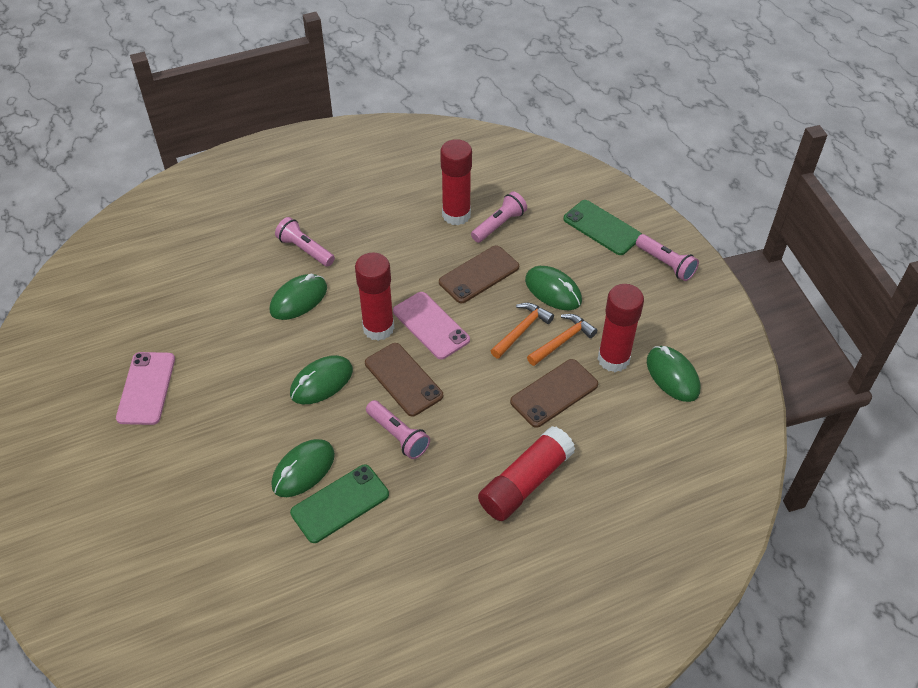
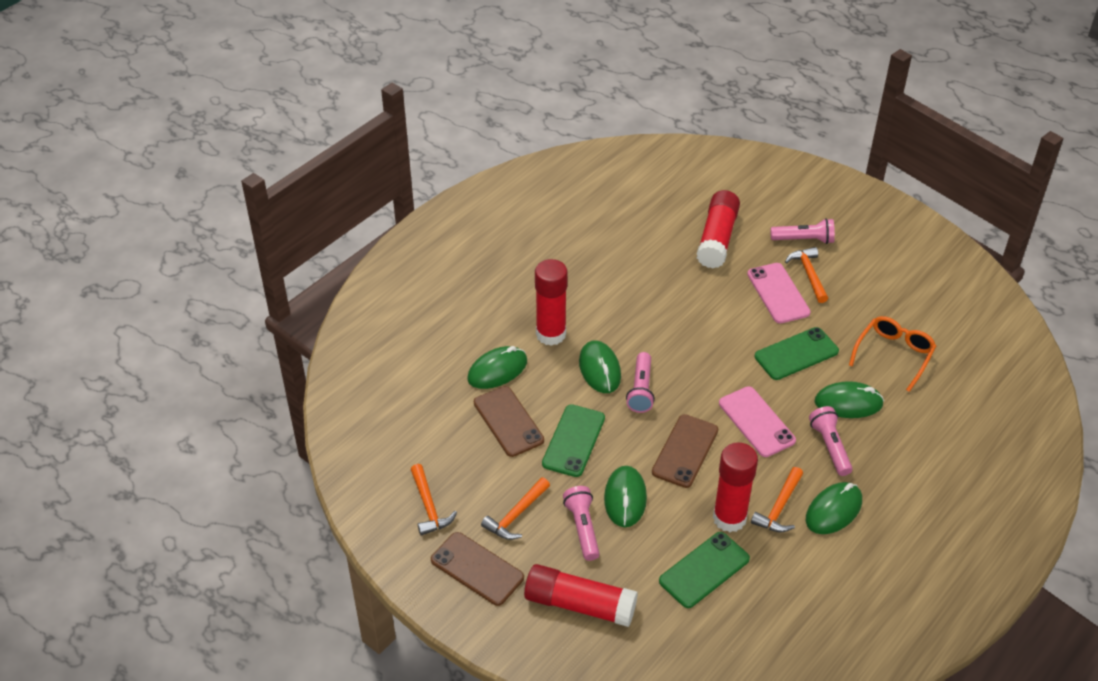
green phone: 2 -> 3
orange glasses: 0 -> 1
orange hammer: 2 -> 4

